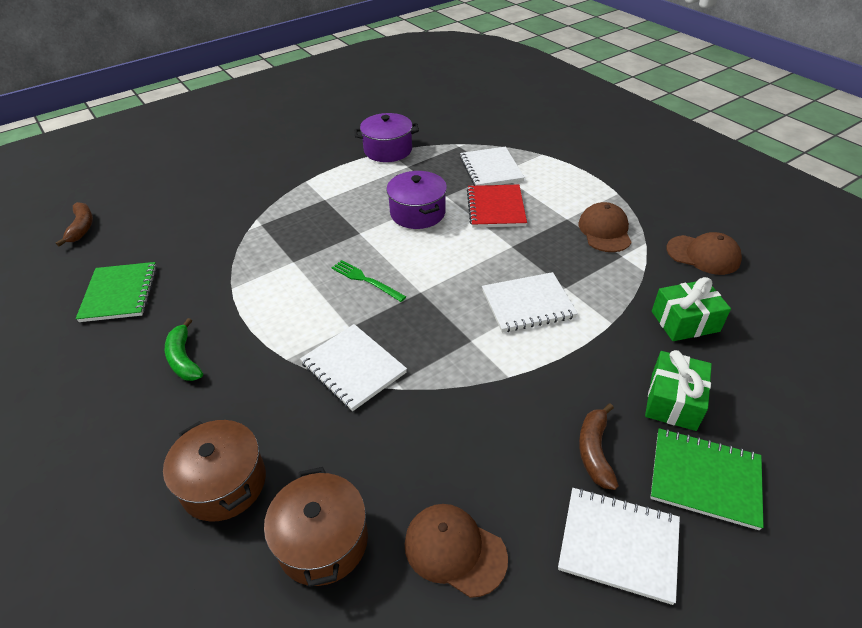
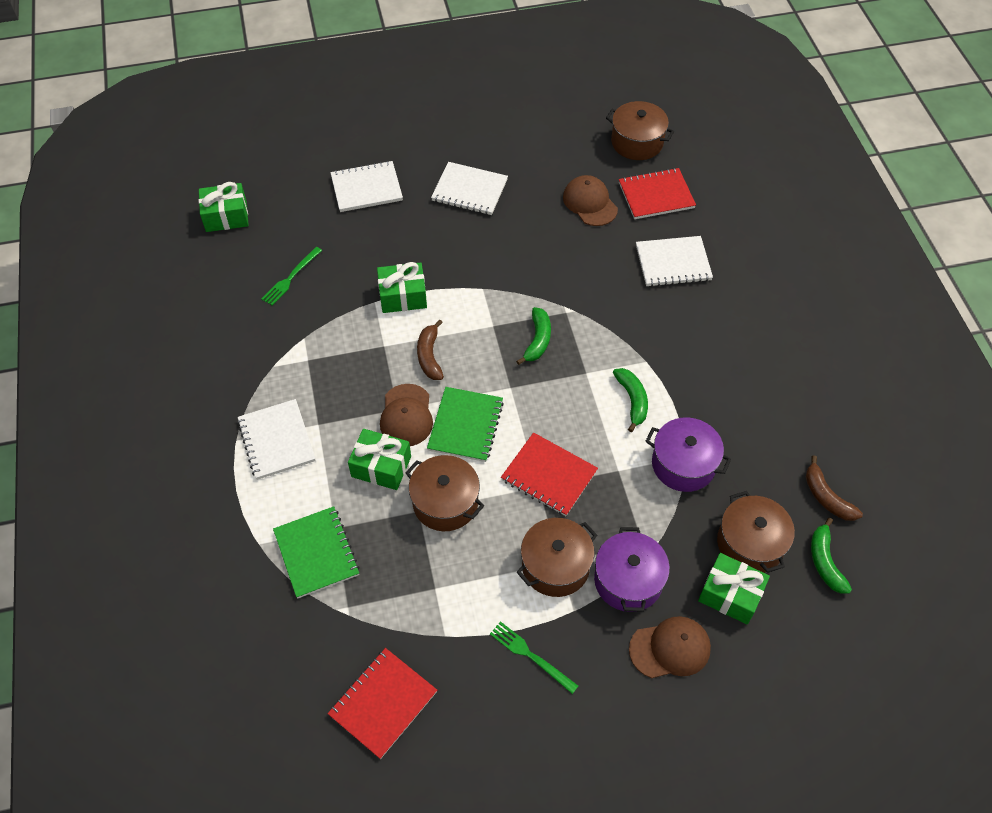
brown pot: 2 -> 4
green banana: 1 -> 3
green fork: 1 -> 2
green gift: 2 -> 4
red notebook: 1 -> 3

